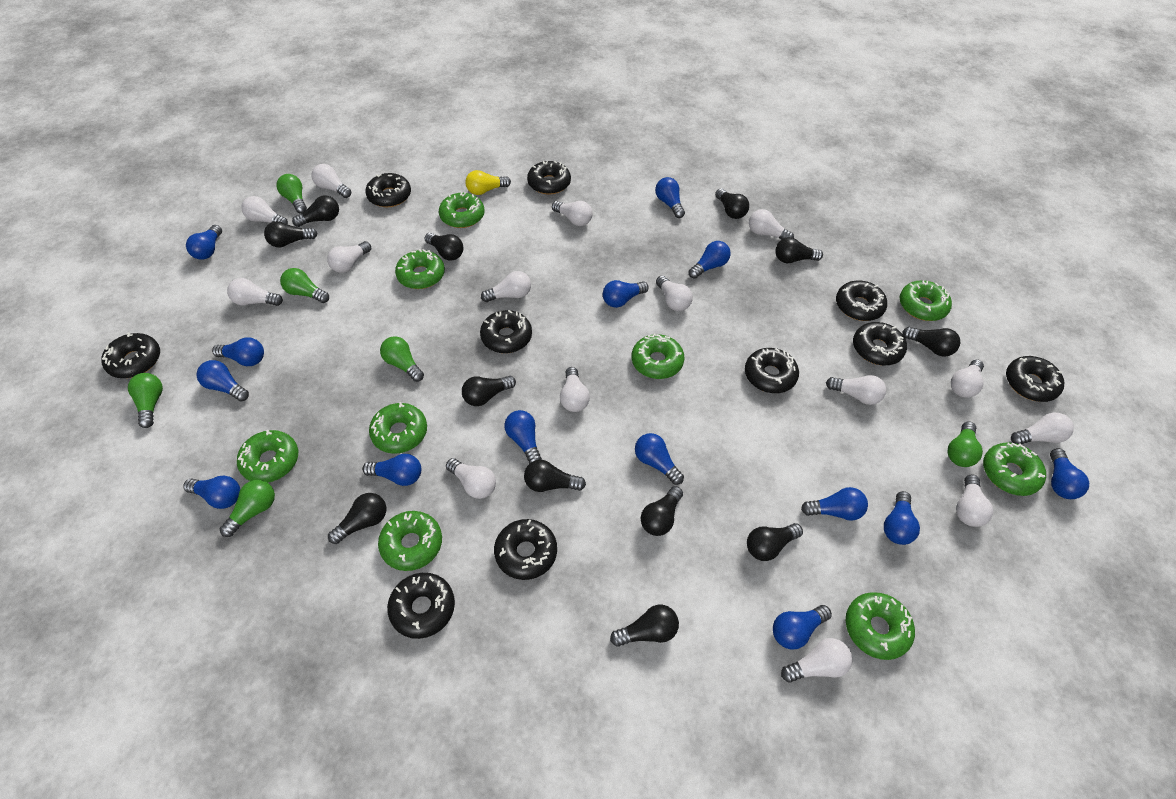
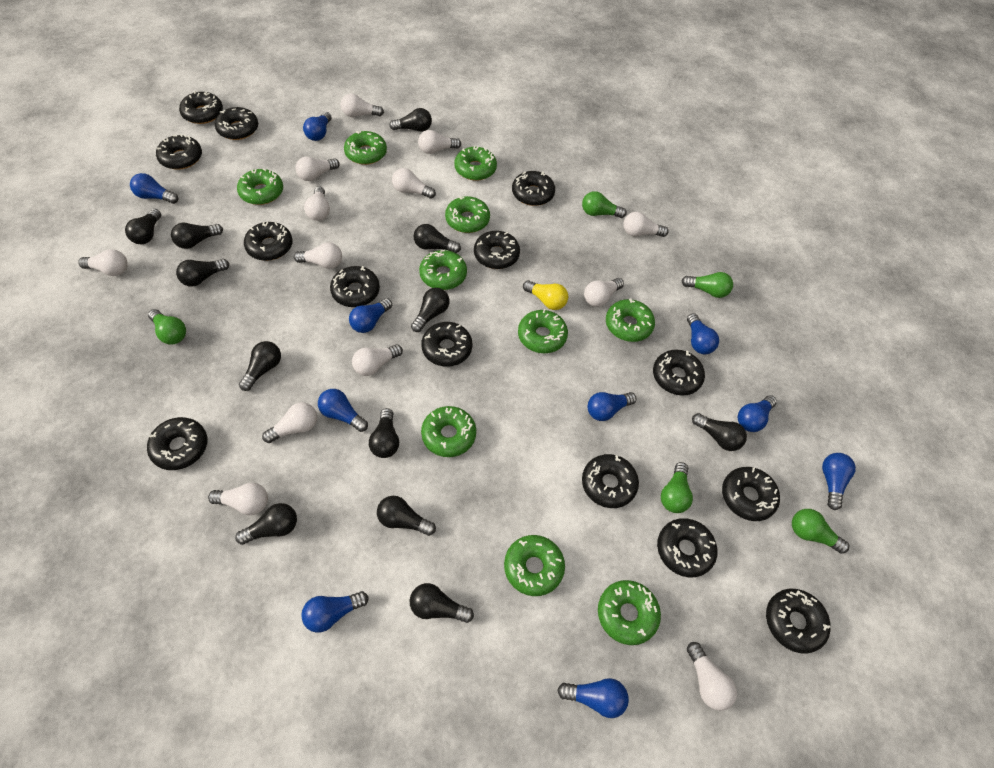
black donut: 10 -> 14
blue light bulb: 14 -> 10
green donut: 9 -> 10
green light bulb: 6 -> 5
white light bulb: 15 -> 13

